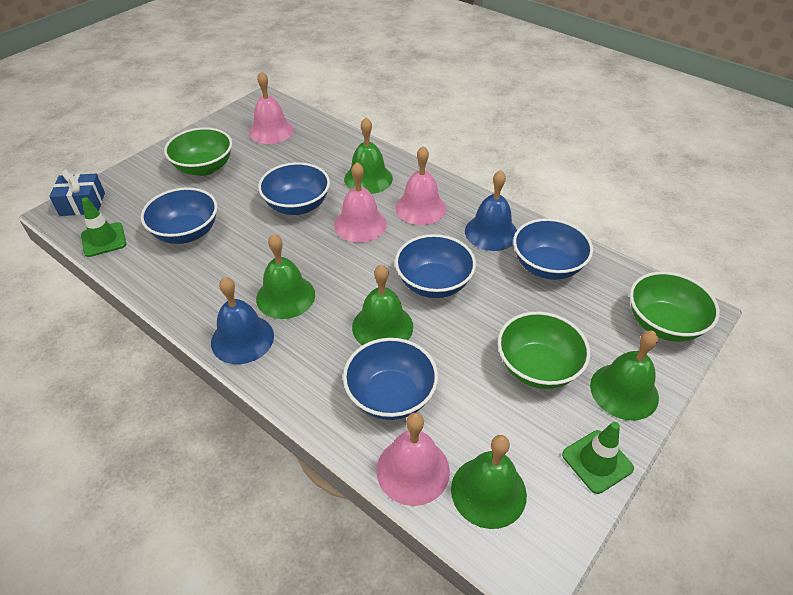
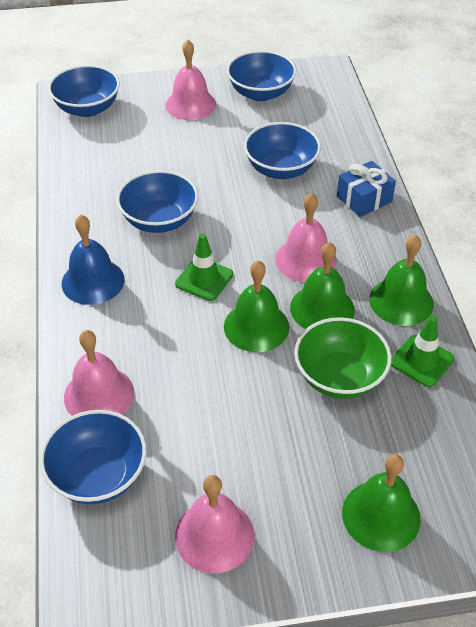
blue bell: 2 -> 1
green bell: 5 -> 4
green bowl: 3 -> 1

